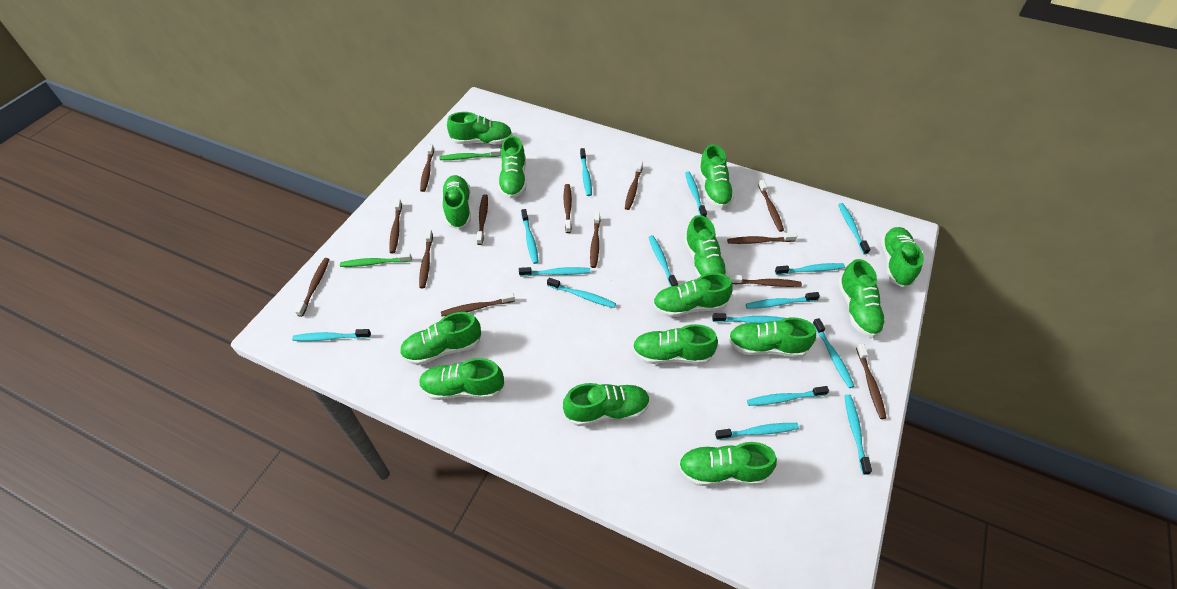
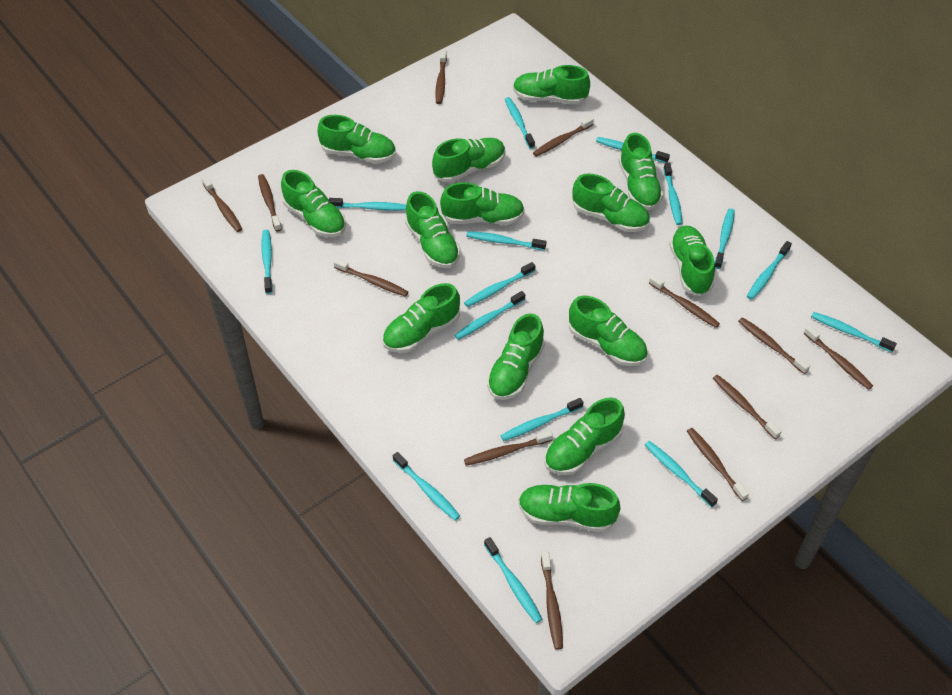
brown toothbrush: 13 -> 12
green toothbrush: 2 -> 0

